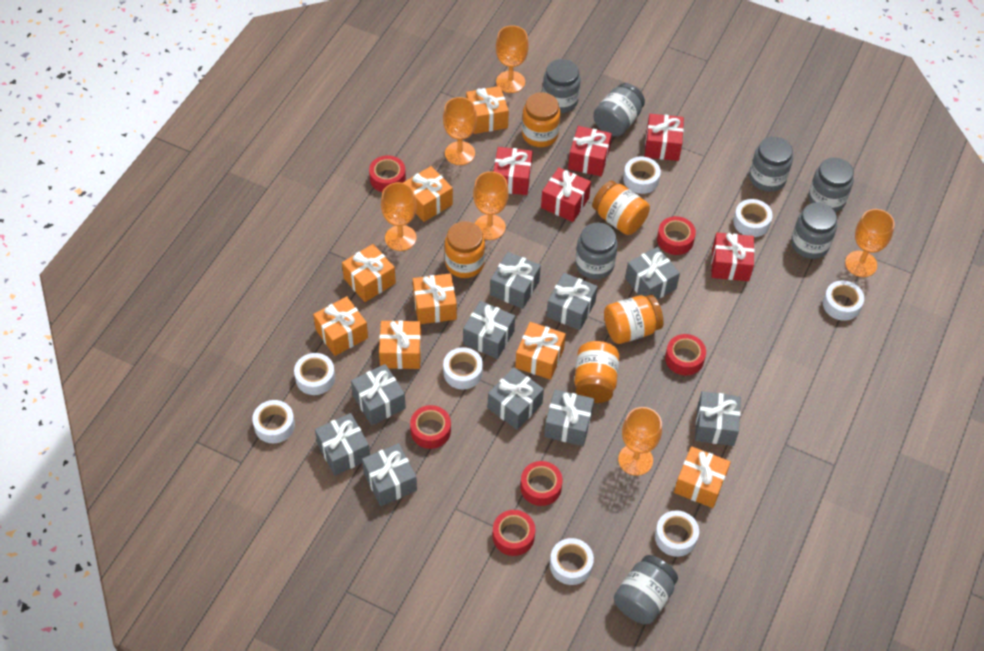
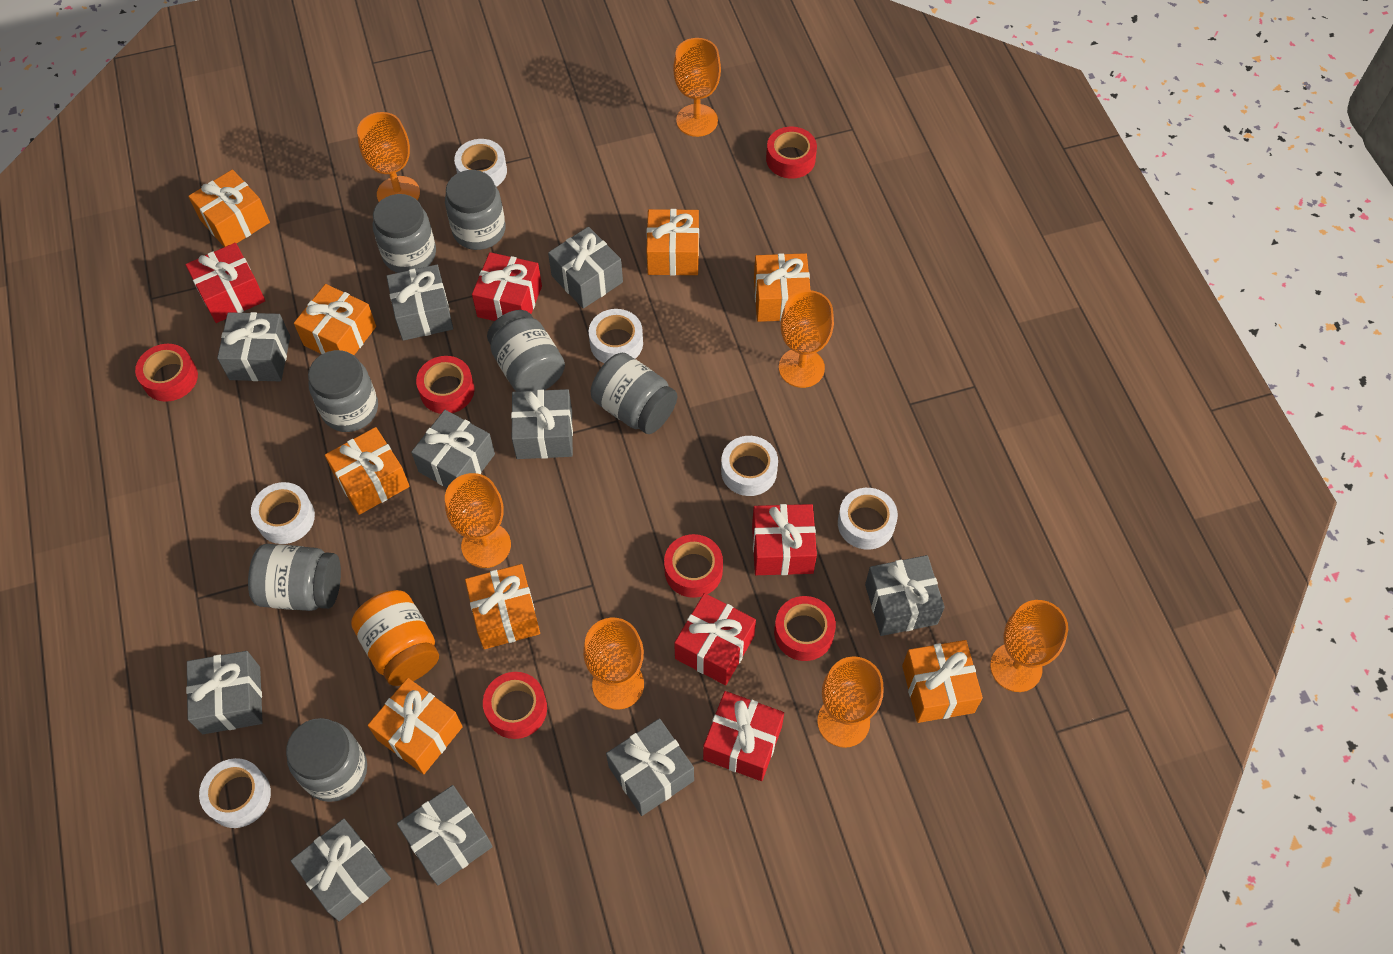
orange goblet: 6 -> 7
orange jar: 5 -> 1
white tape: 8 -> 6

